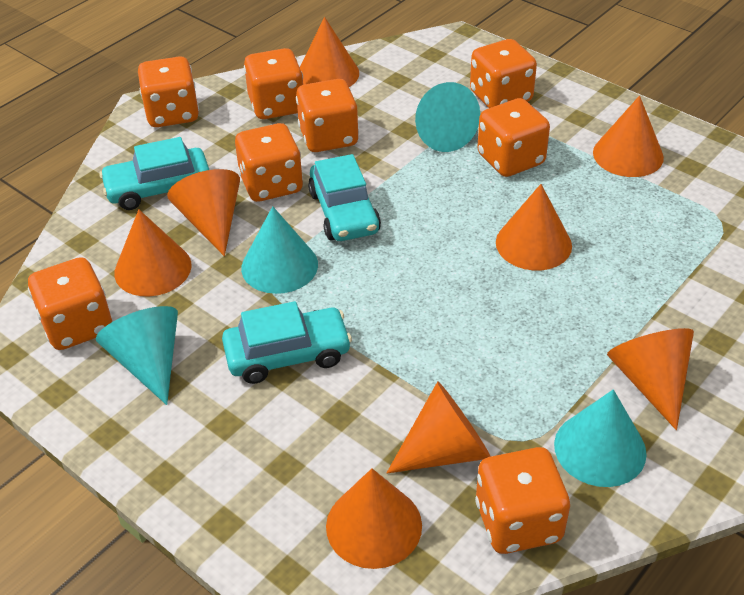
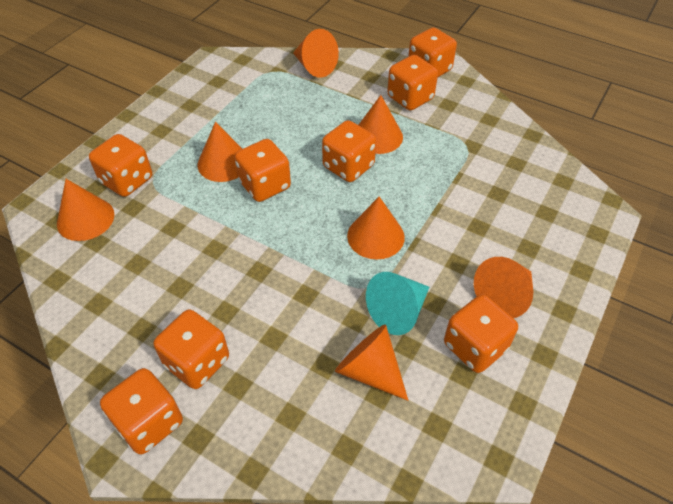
orange cone: 8 -> 7
turquoise car: 3 -> 0
turquoise cone: 4 -> 1

